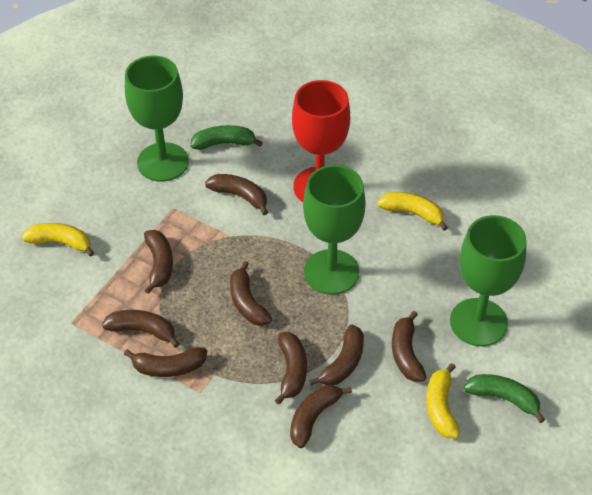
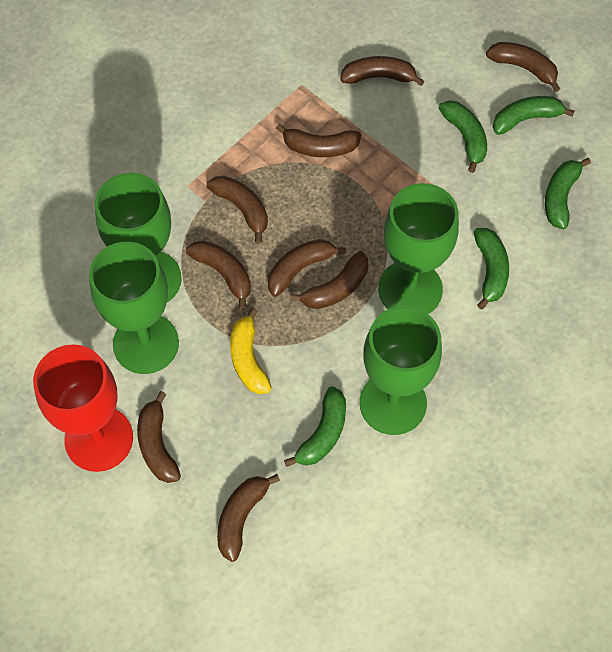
green banana: 2 -> 5
green goblet: 3 -> 4
yellow banana: 3 -> 1

